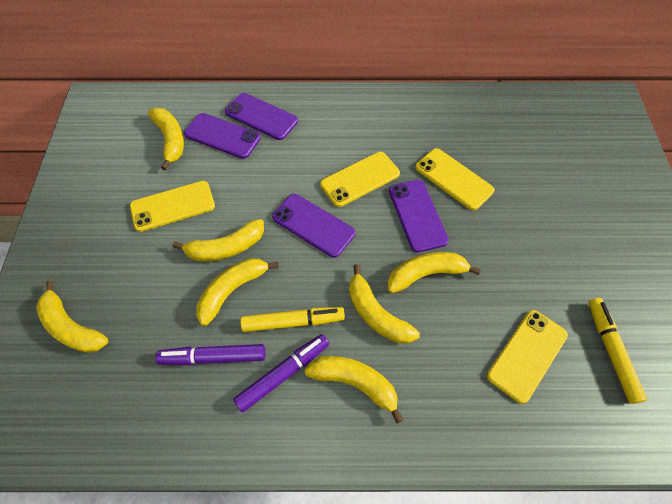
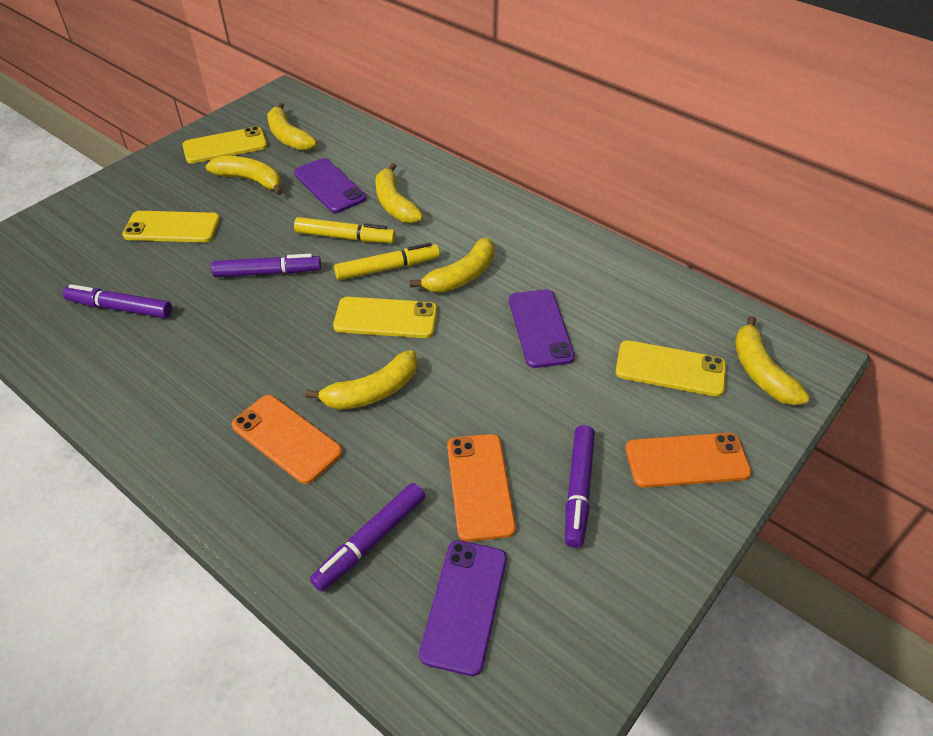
orange phone: 0 -> 3
purple marker: 2 -> 4
purple phone: 4 -> 3
yellow banana: 7 -> 6

